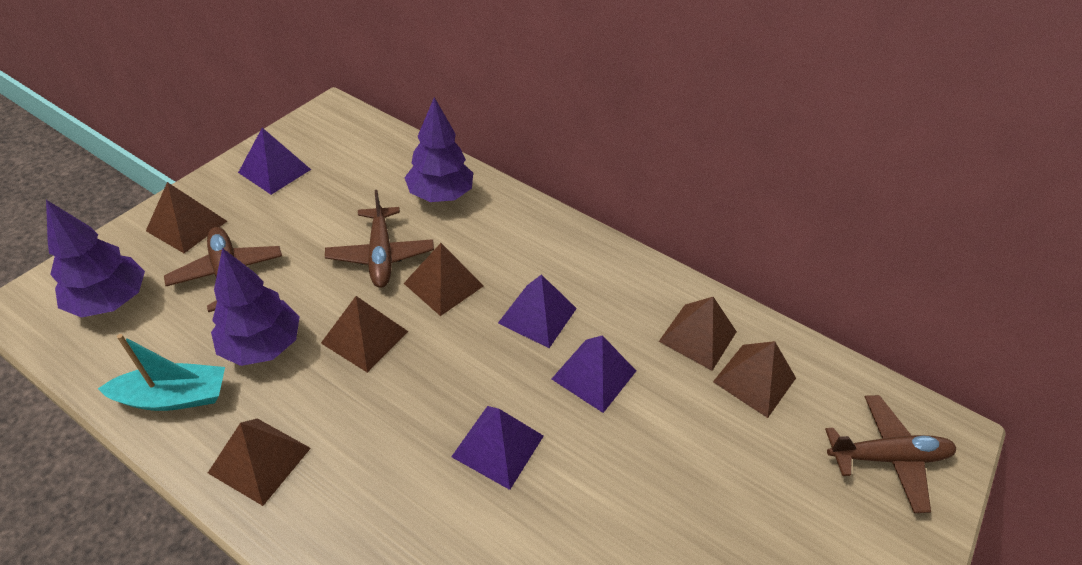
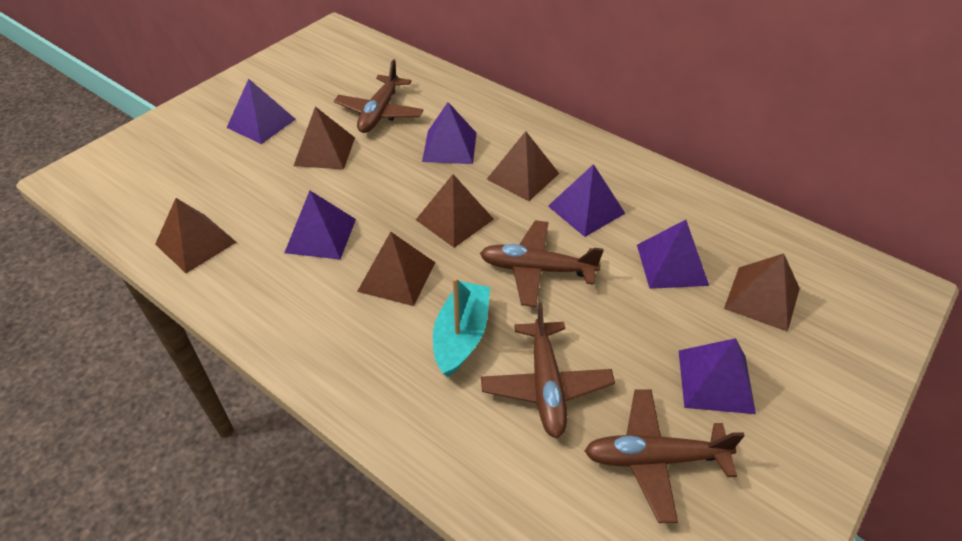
brown plane: 3 -> 4
purple pyramid: 4 -> 6
purple tree: 3 -> 0

